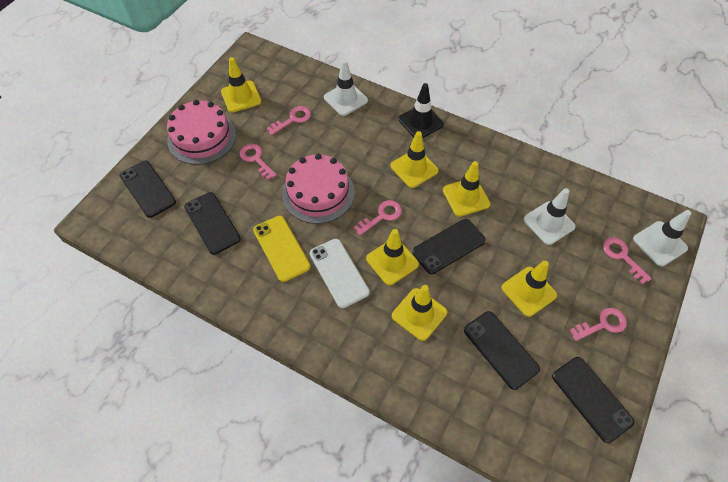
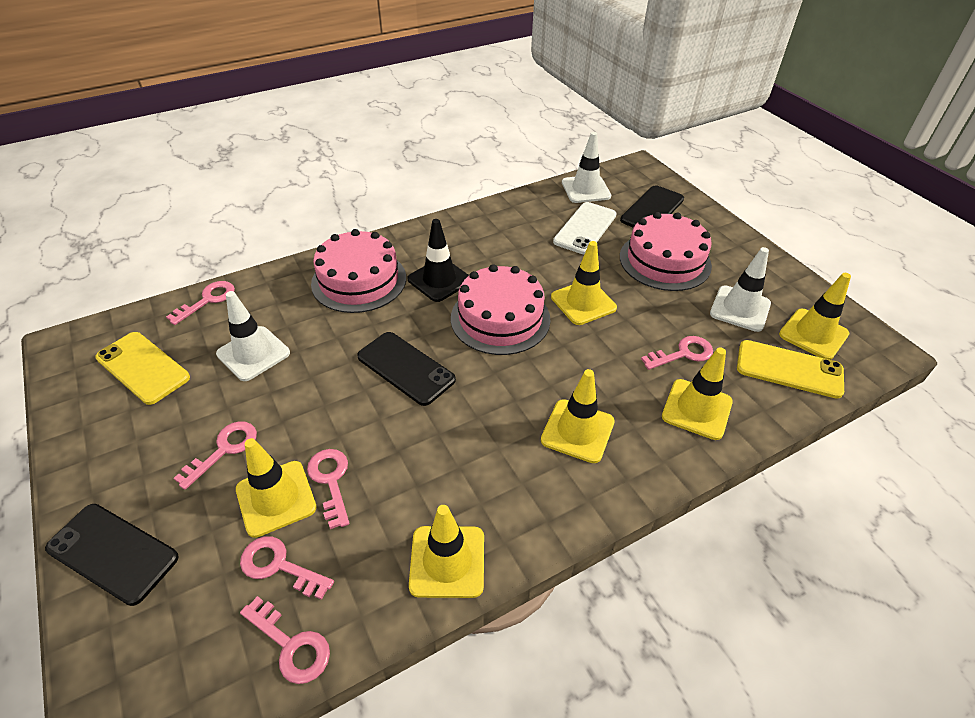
black phone: 5 -> 3
pink cake: 2 -> 3
pink key: 5 -> 6
yellow phone: 1 -> 2

